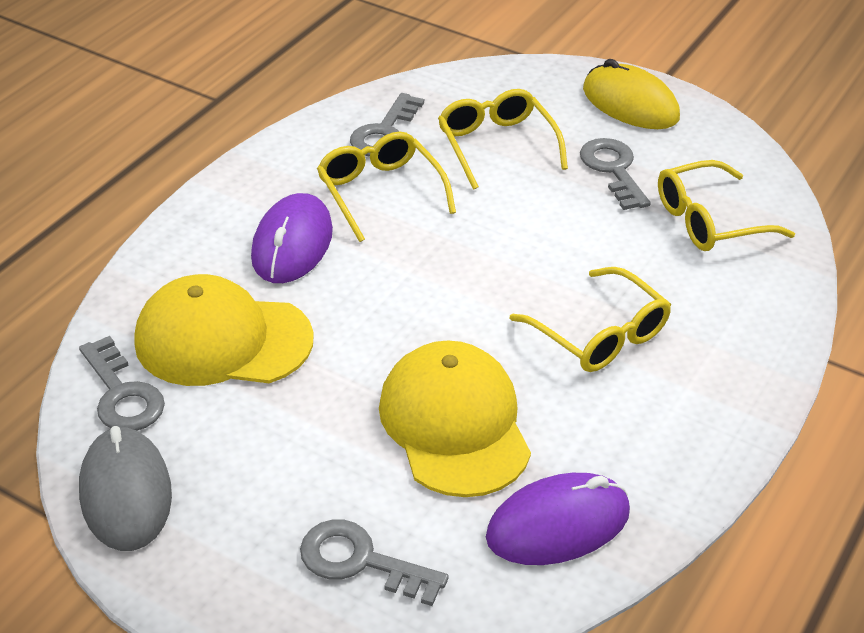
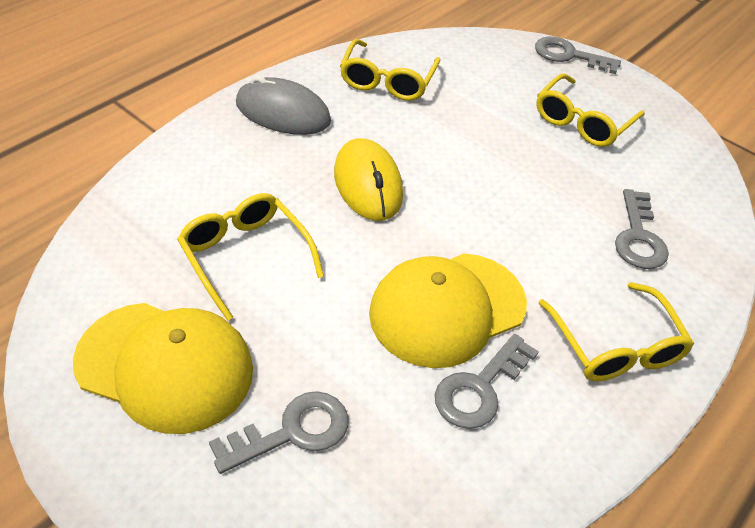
purple mouse: 2 -> 0

